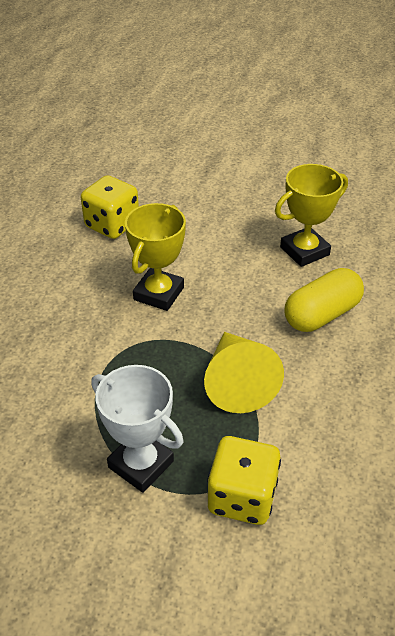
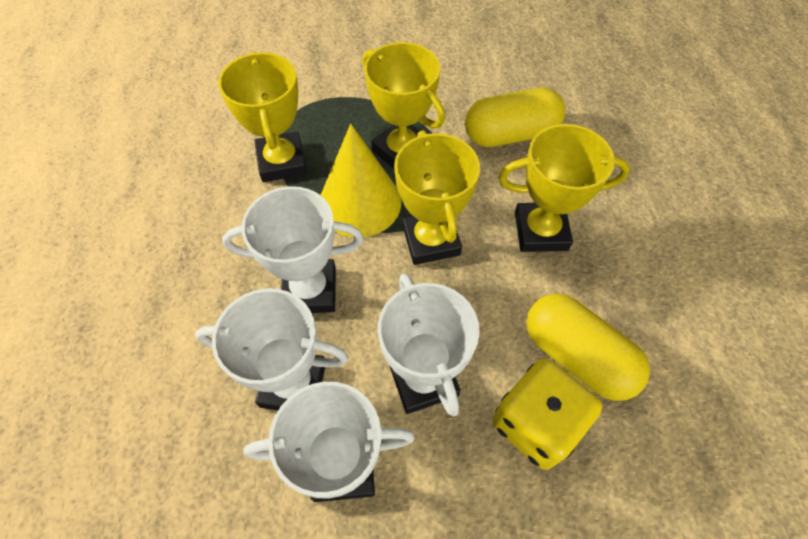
white trophy: 1 -> 4
yellow capsule: 1 -> 2
yellow dice: 2 -> 1
yellow trophy: 2 -> 4

